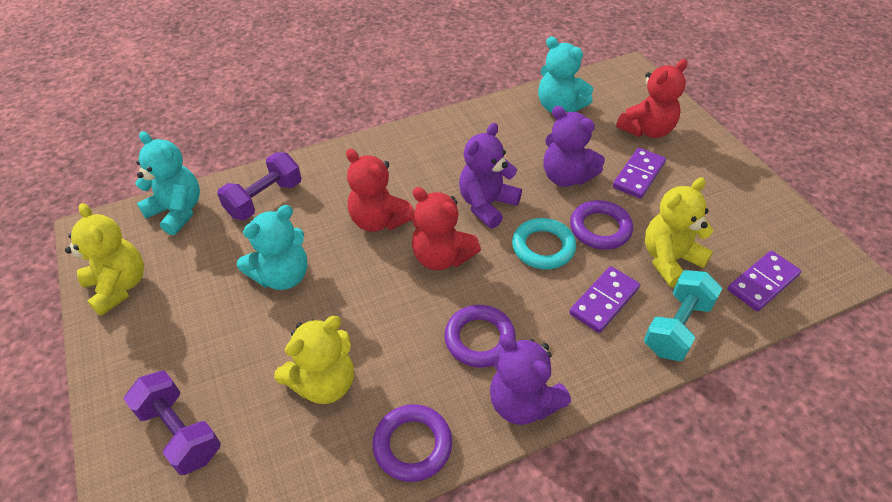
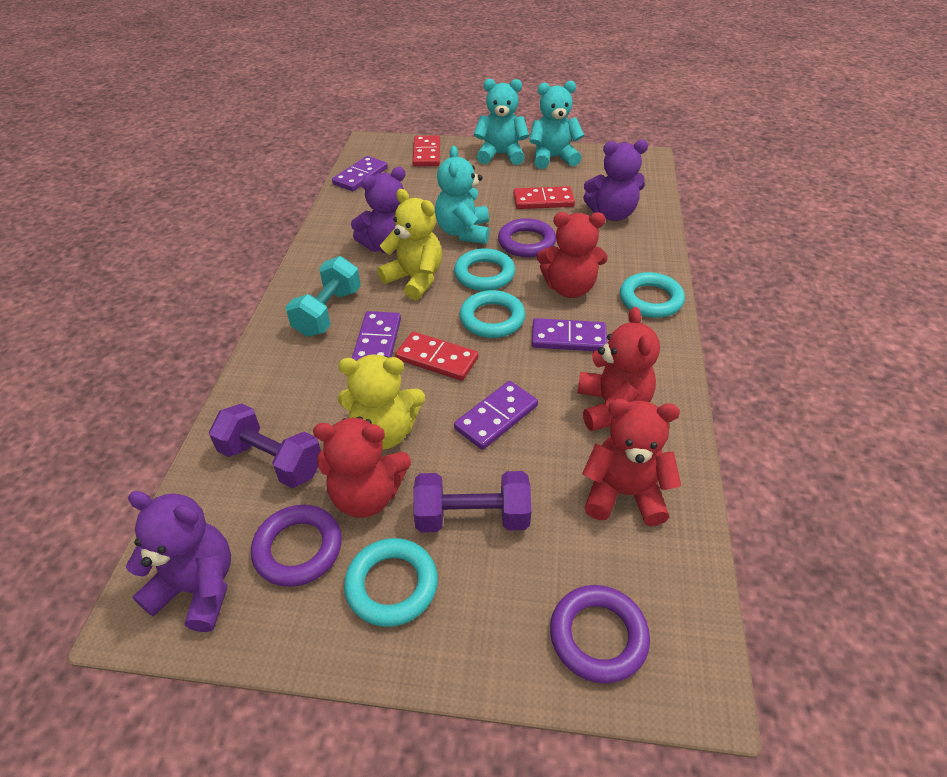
purple domino: 3 -> 4
red domino: 0 -> 3
red teddy bear: 3 -> 4
turquoise ring: 1 -> 4
yellow teddy bear: 3 -> 2

